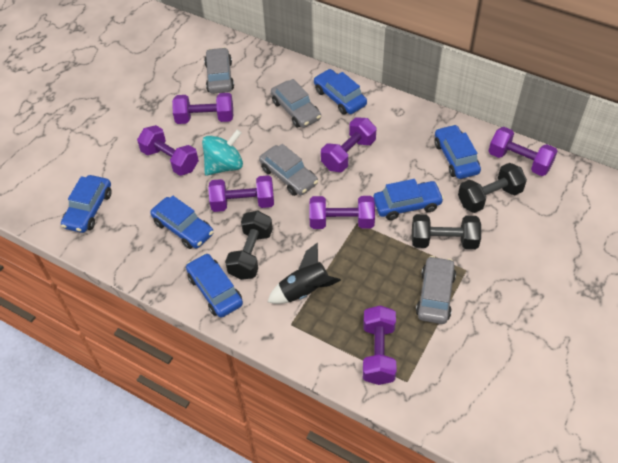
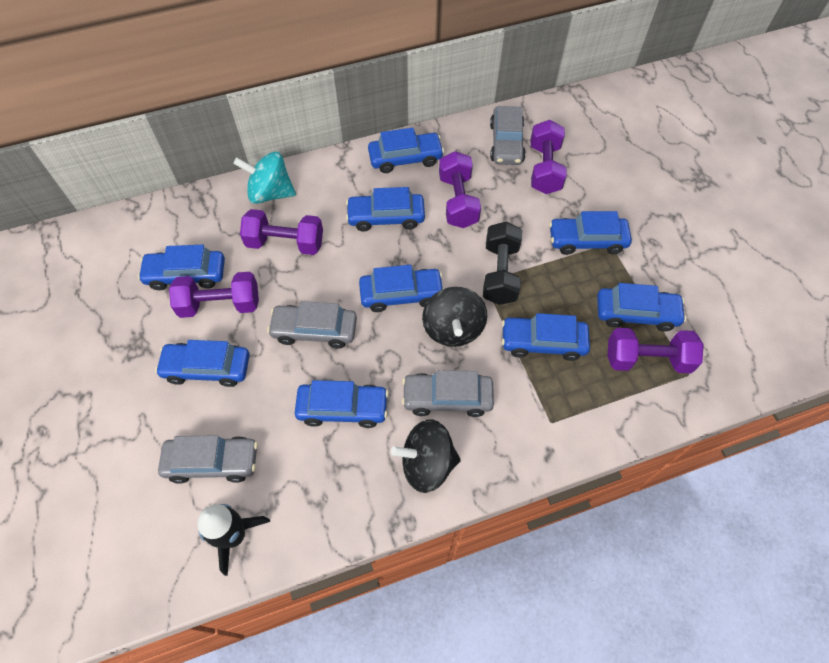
black dumbbell: 3 -> 1
black spinning top: 0 -> 2
blue car: 6 -> 9
purple dumbbell: 7 -> 5

